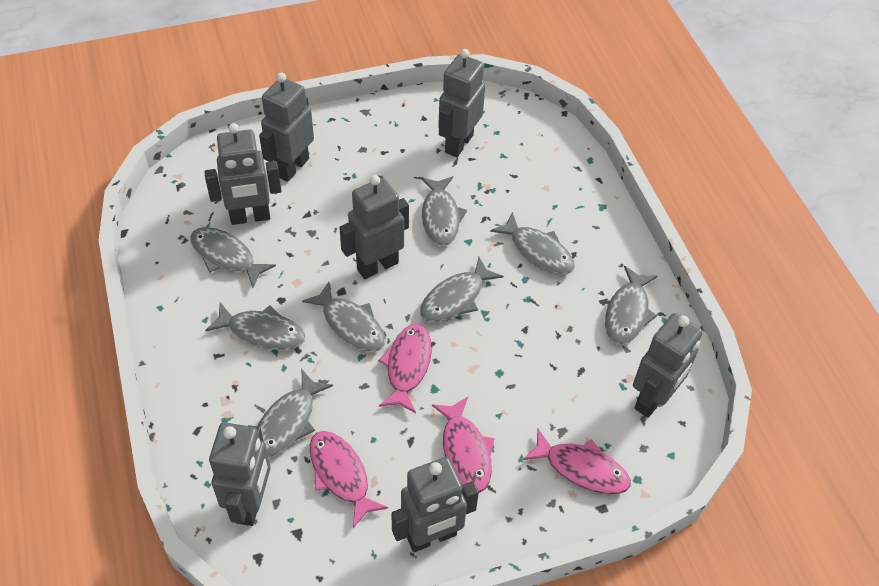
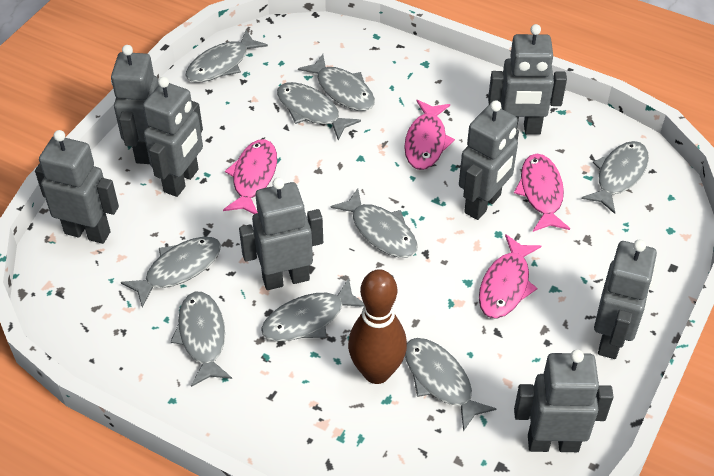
brown bowling pin: 0 -> 1
grey fish: 8 -> 9
grey robot: 7 -> 8

